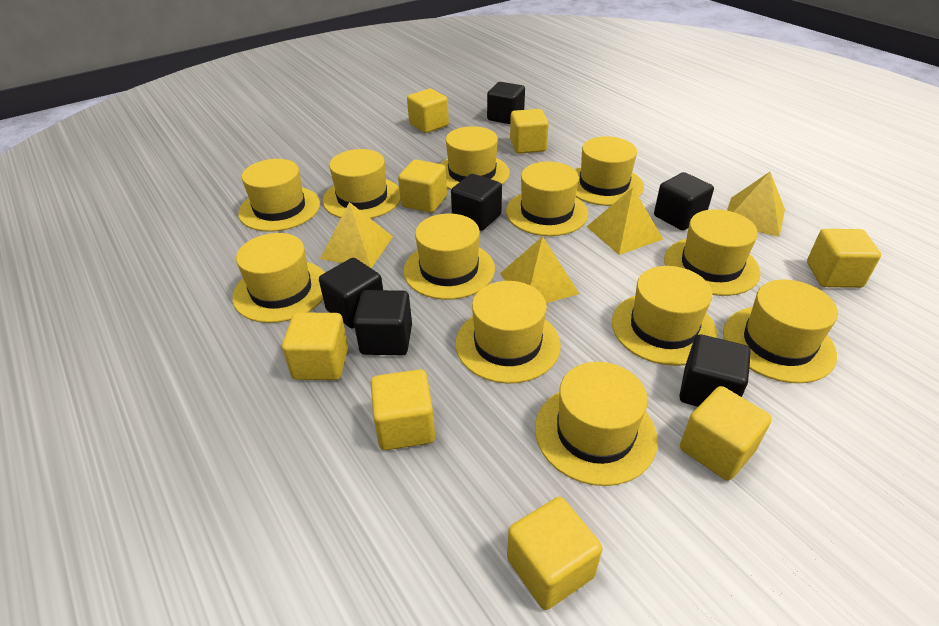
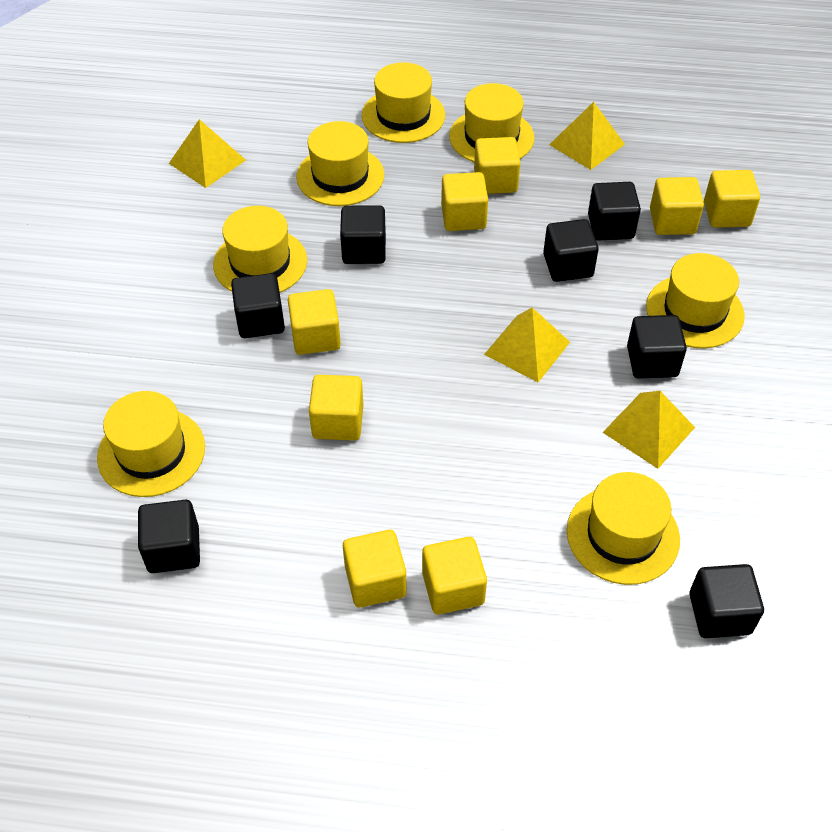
black cube: 6 -> 7
yellow hat: 12 -> 7

